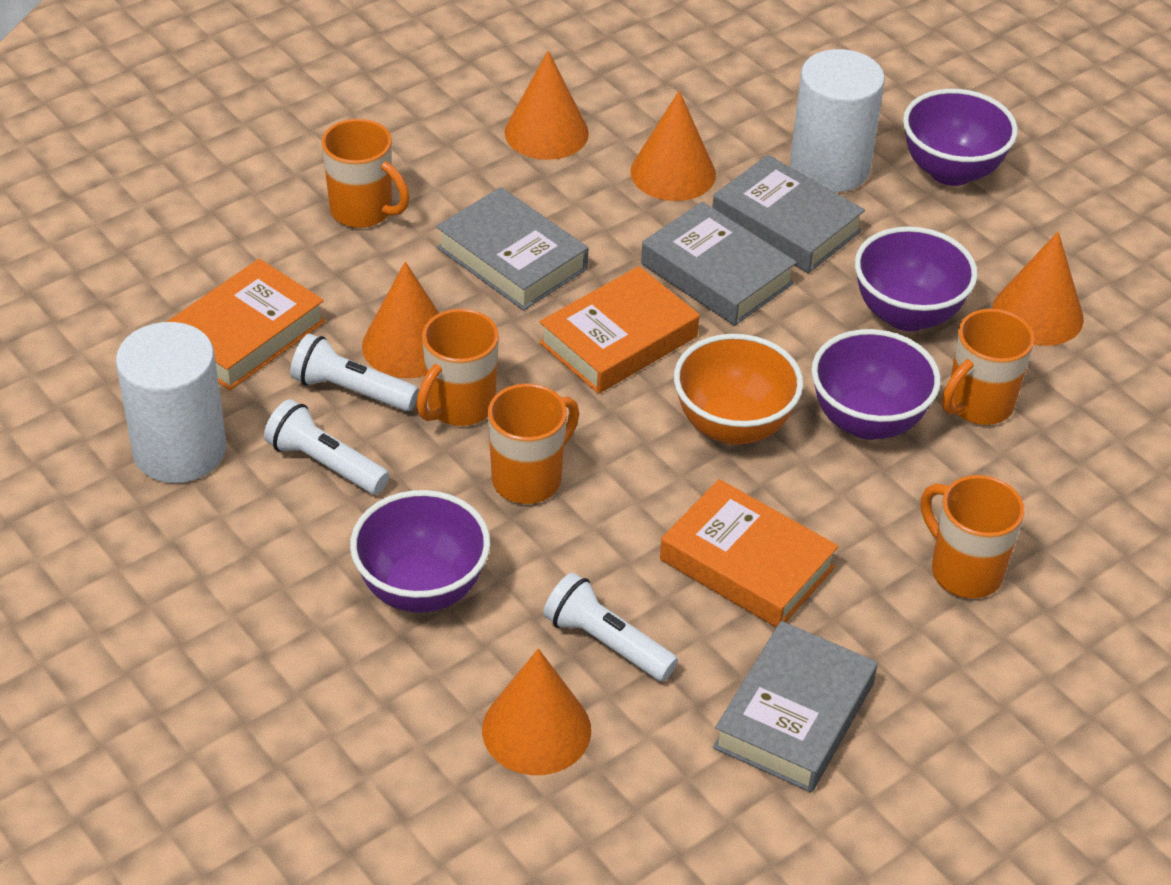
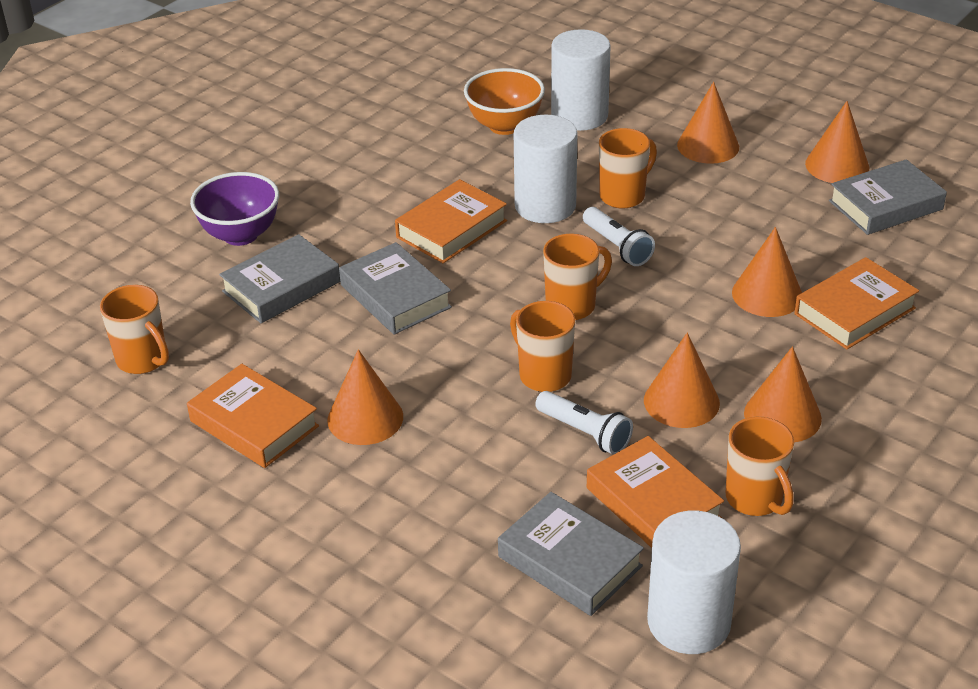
orange book: 3 -> 4
orange cone: 5 -> 6
purple bowl: 4 -> 1
white cylinder: 2 -> 3
white flashlight: 3 -> 2

